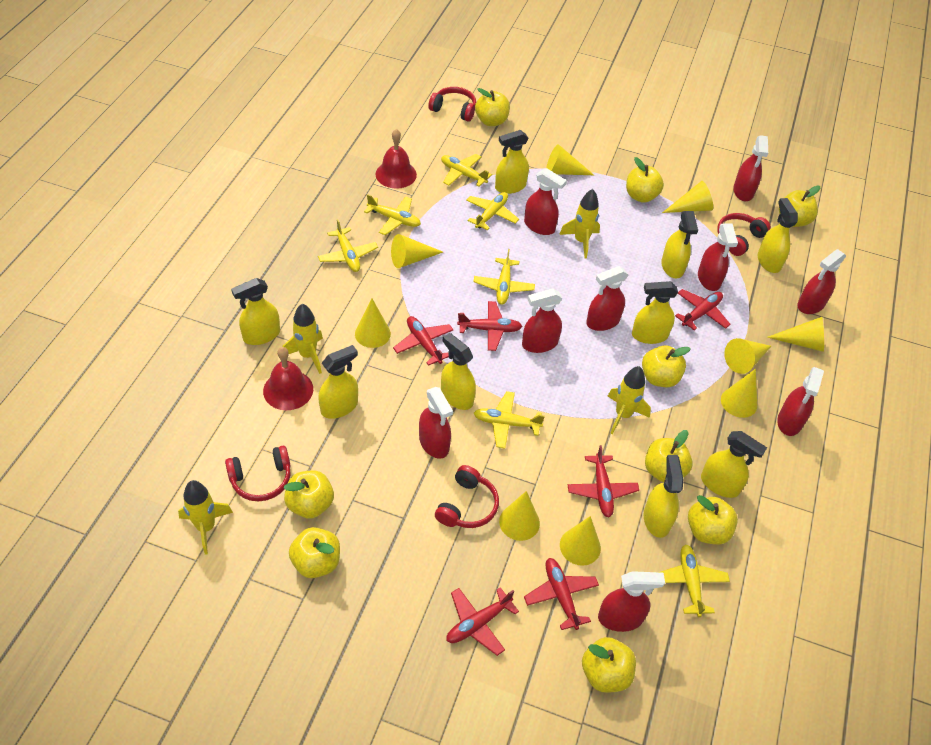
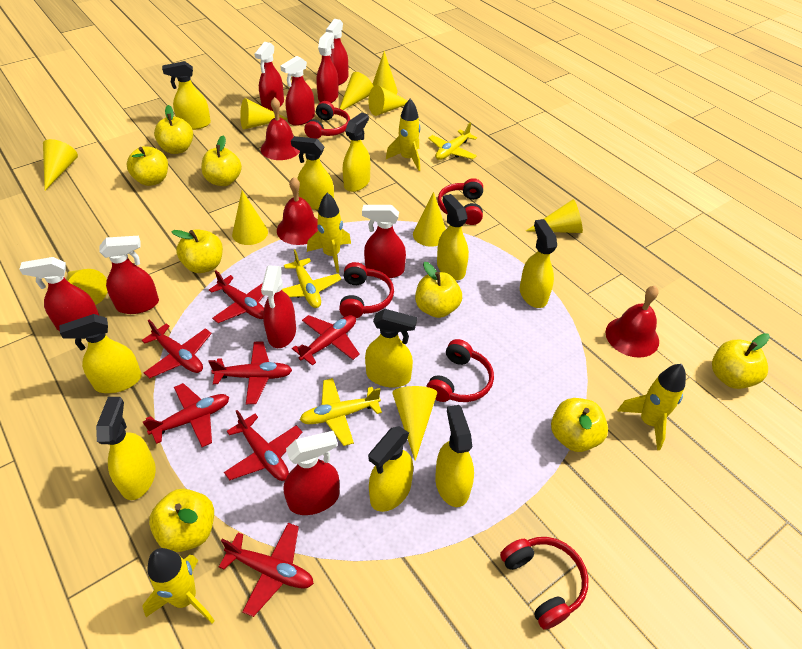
red bell: 2 -> 3
red headphones: 4 -> 5
red plane: 6 -> 7
yellow apple: 9 -> 8
yellow cone: 9 -> 10
yellow plane: 7 -> 3
yellow spray bottle: 9 -> 10

